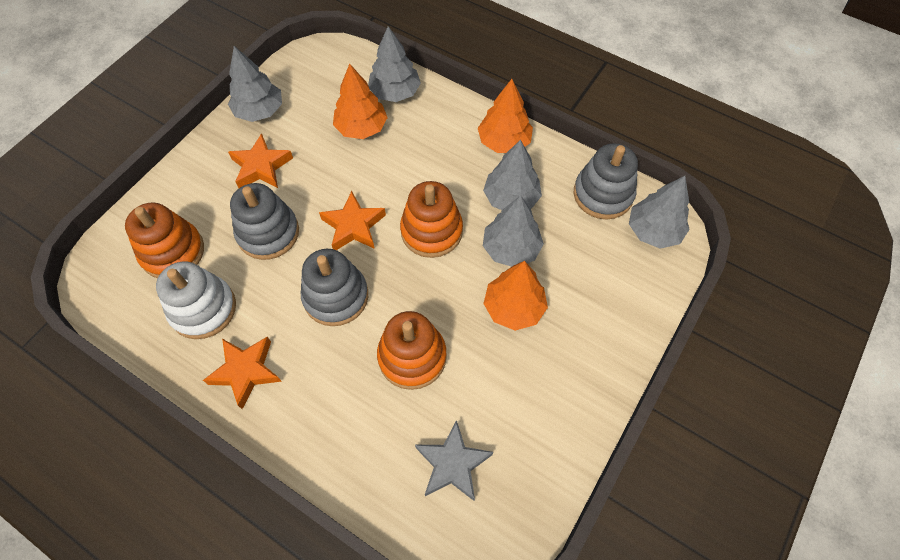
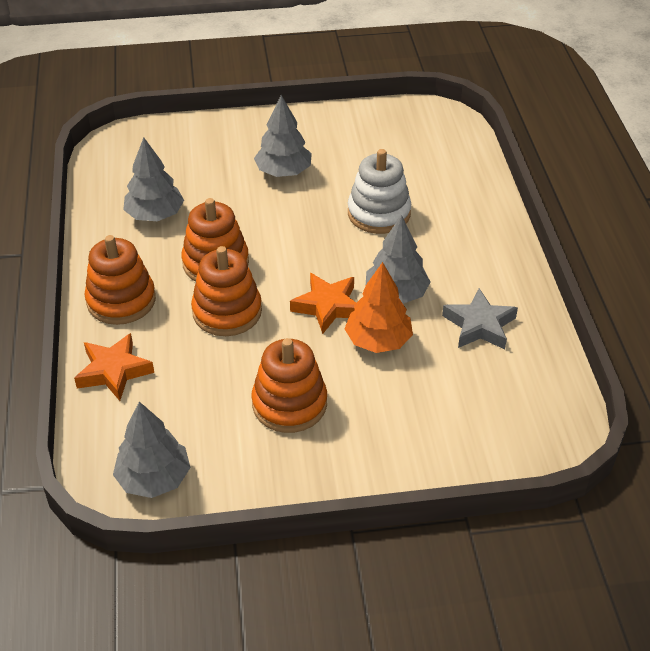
grey stacking toy: 3 -> 0
grey tree: 5 -> 4
orange stacking toy: 3 -> 4
orange star: 3 -> 2
orange tree: 3 -> 1

